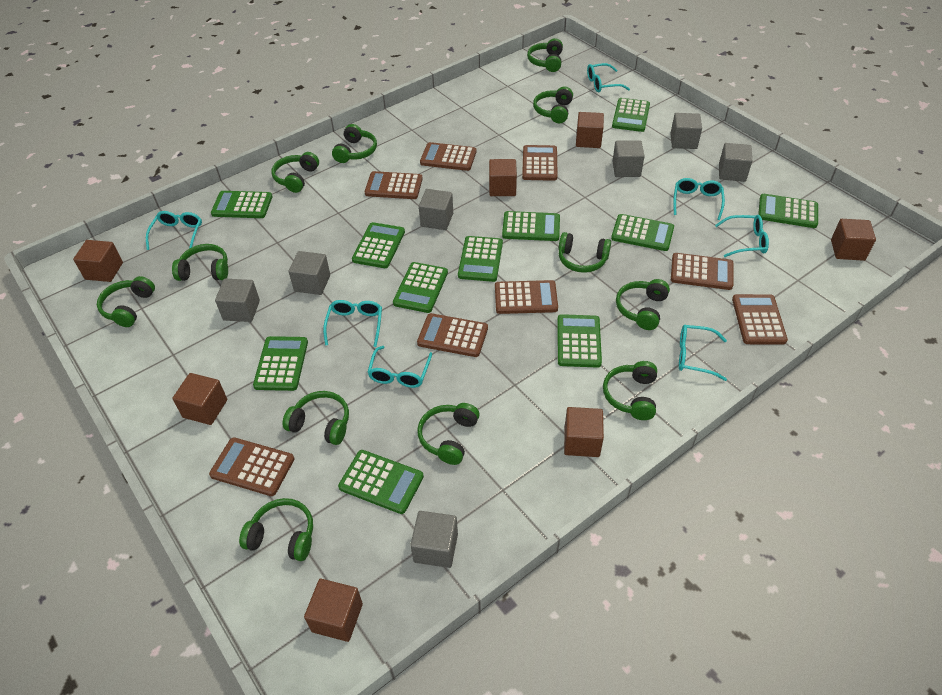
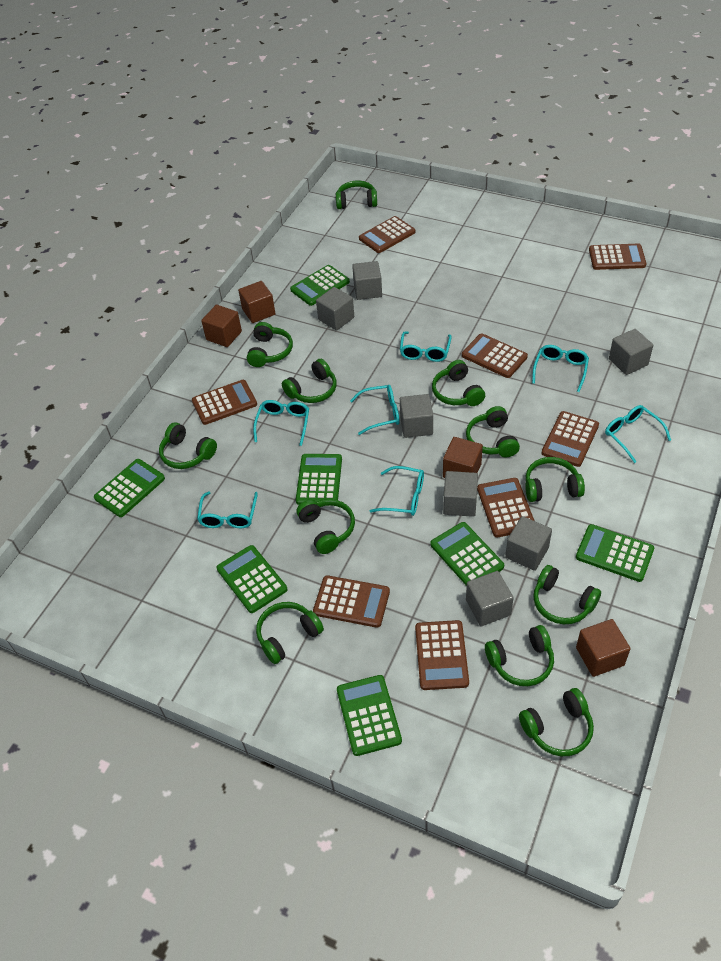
brown cube: 7 -> 4
green calculator: 11 -> 7

